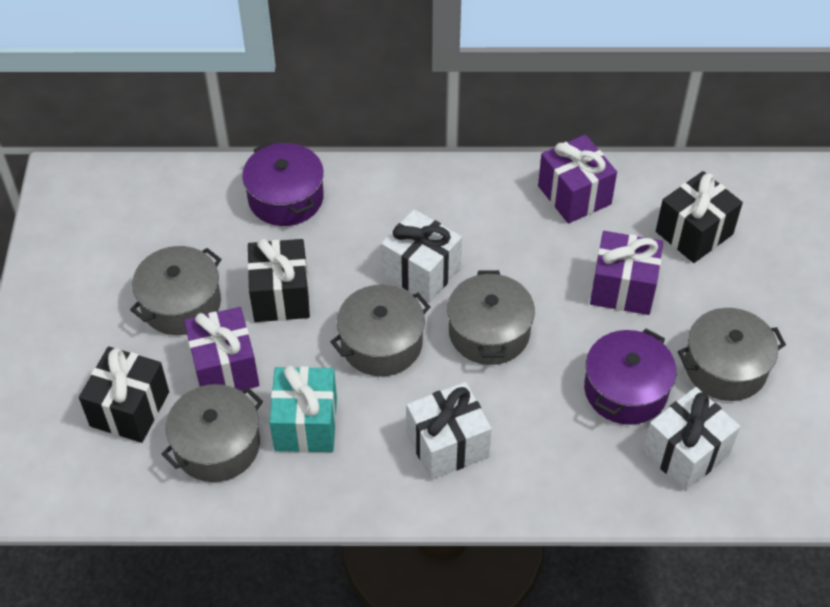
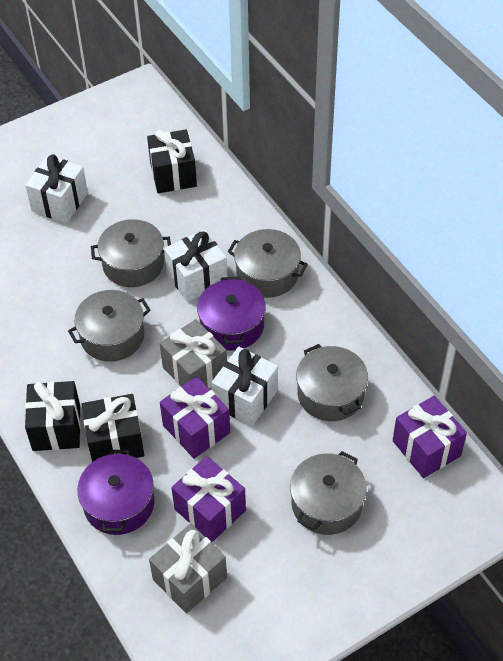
grey gift: 0 -> 2
turquoise gift: 1 -> 0

